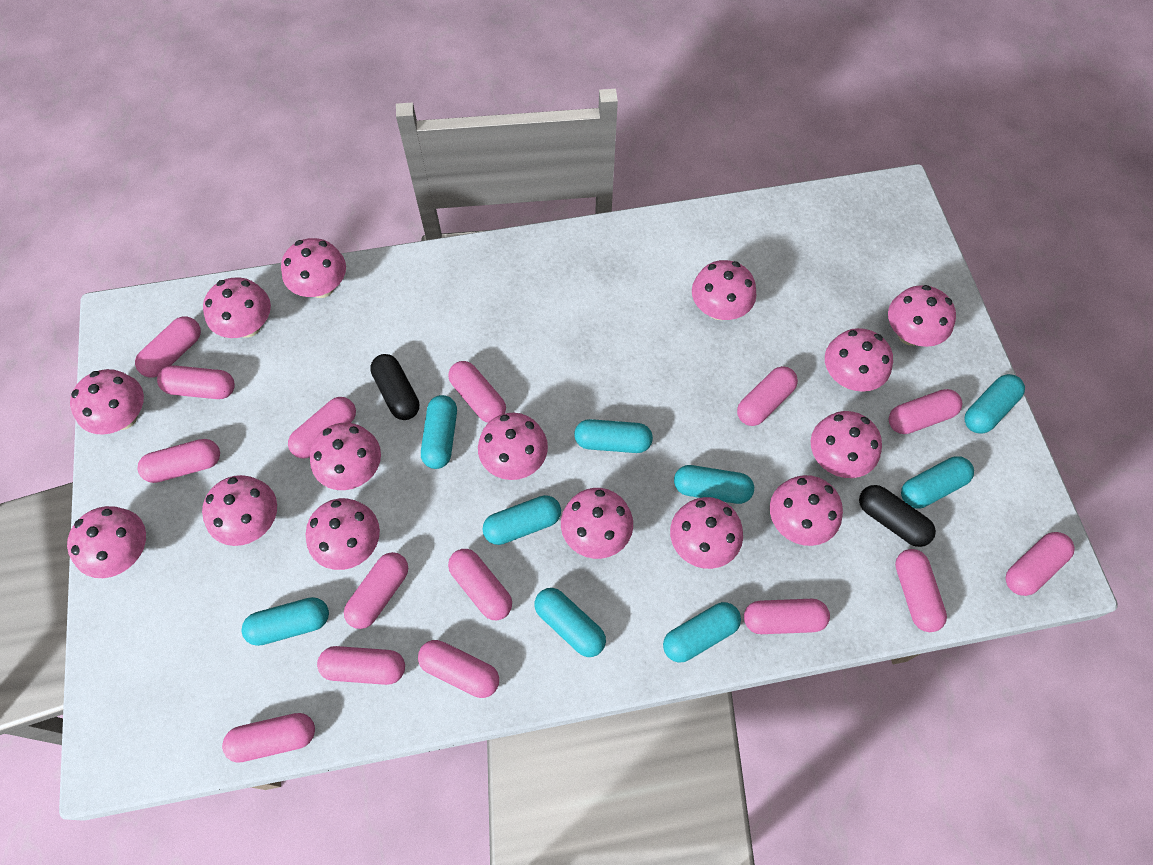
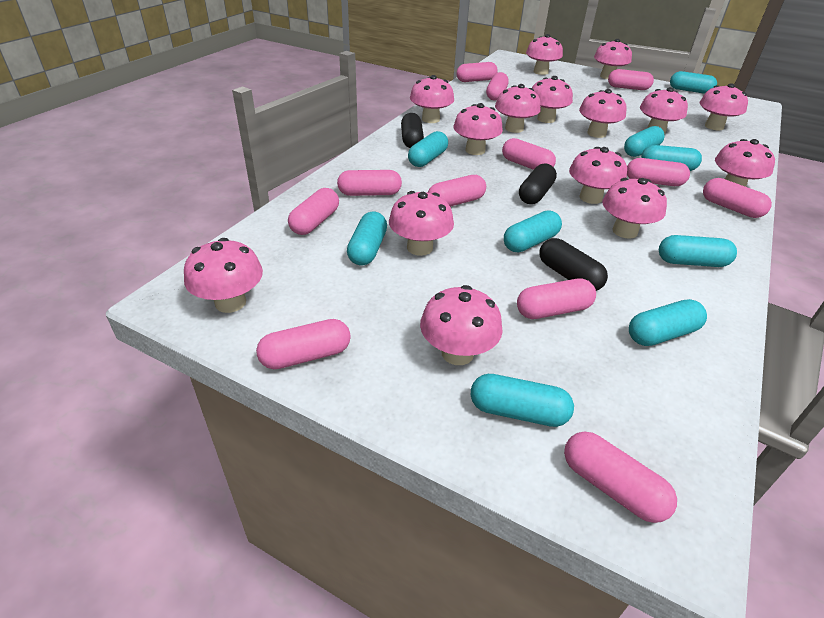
black capsule: 2 -> 3
pink capsule: 15 -> 12

